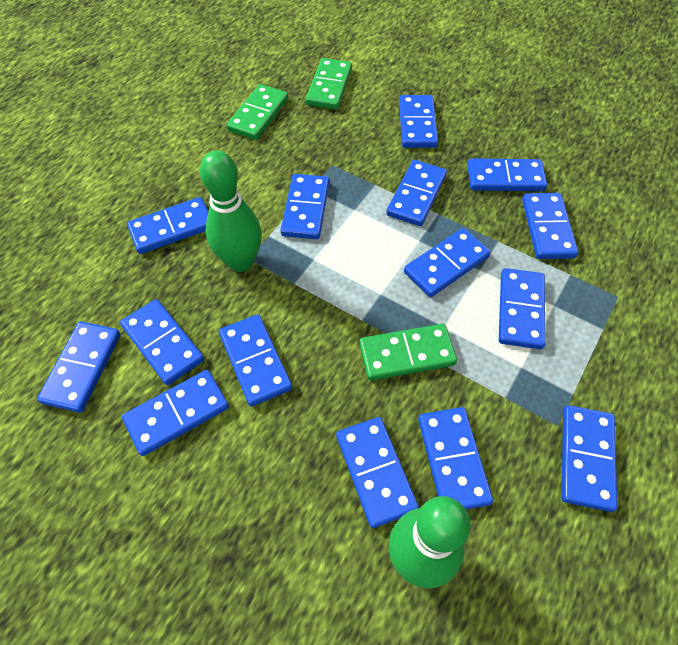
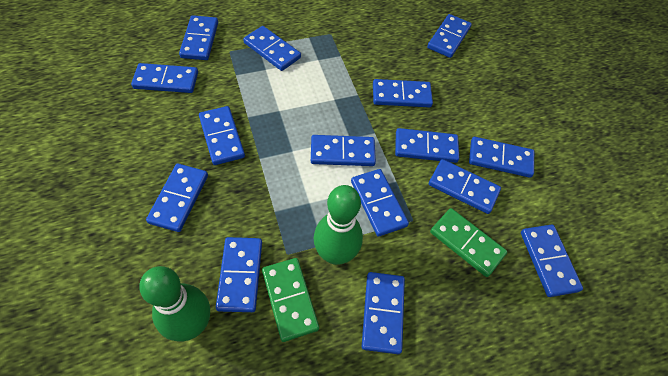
green domino: 3 -> 2

